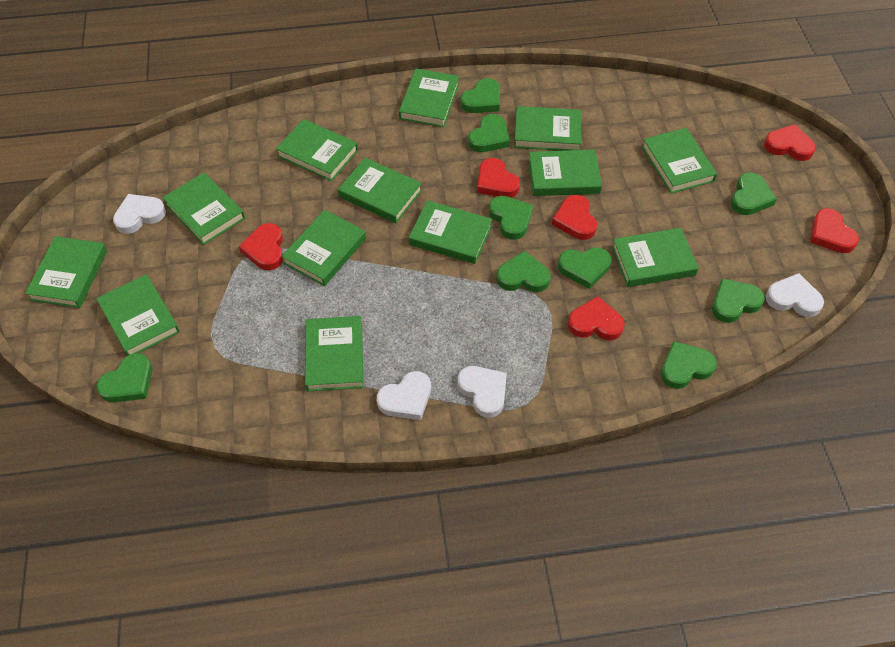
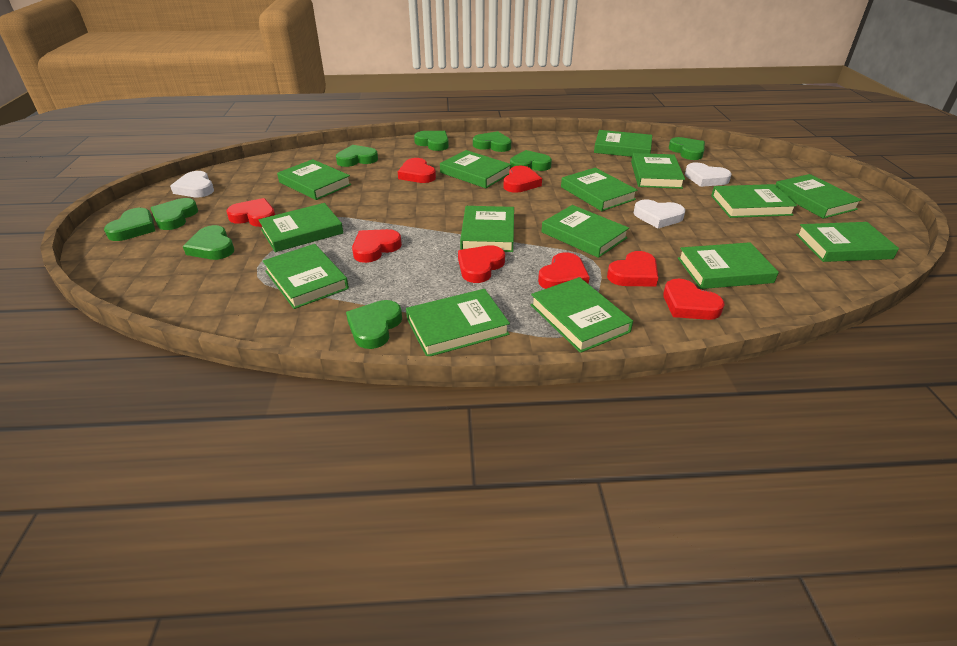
green book: 13 -> 15
red heart: 6 -> 8
white heart: 4 -> 3

